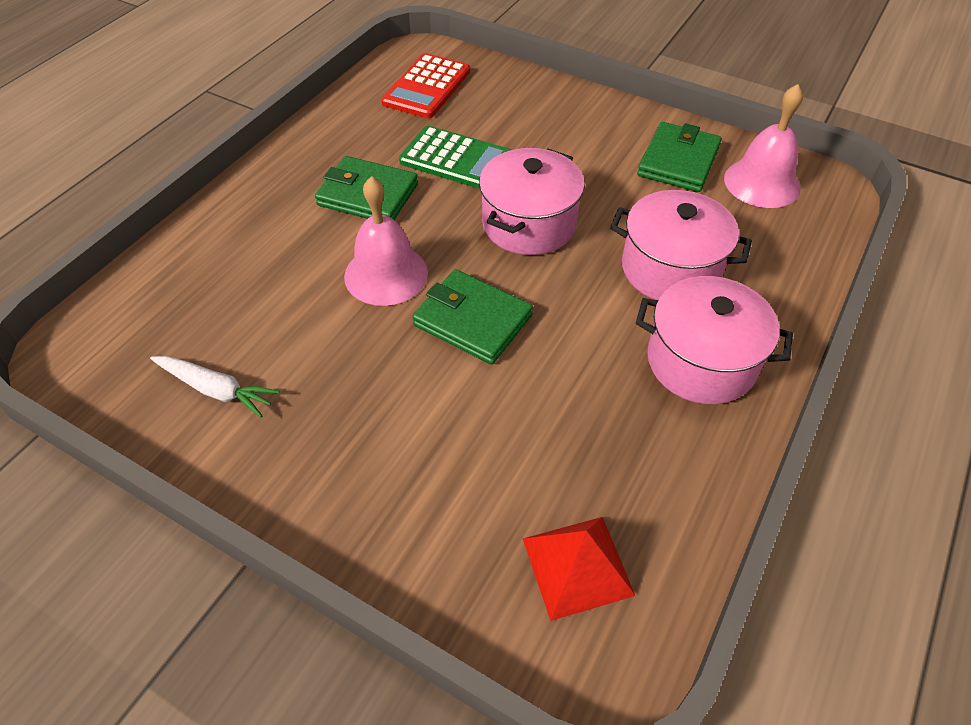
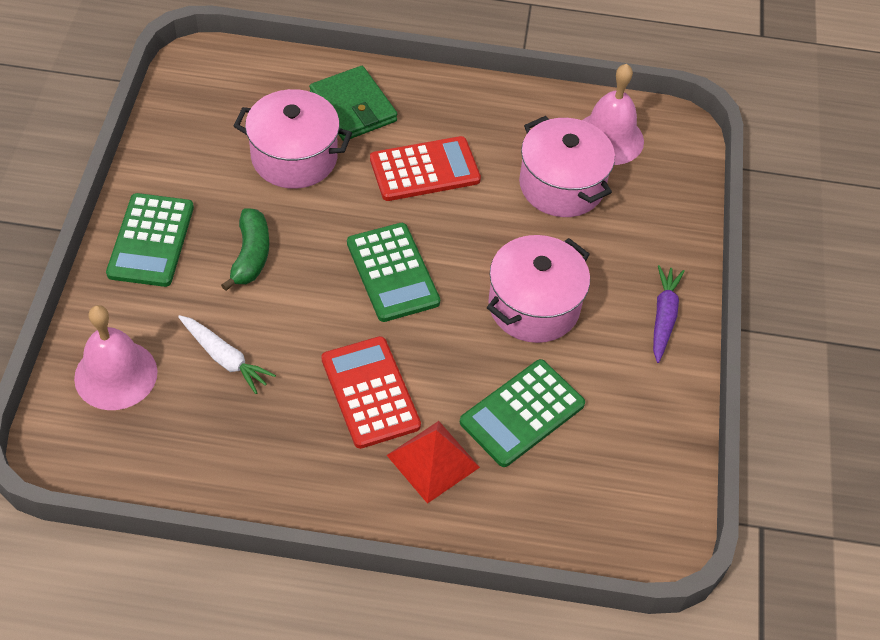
green banana: 0 -> 1
green calculator: 1 -> 3
green wallet: 3 -> 1
purple carrot: 0 -> 1
red calculator: 1 -> 2

